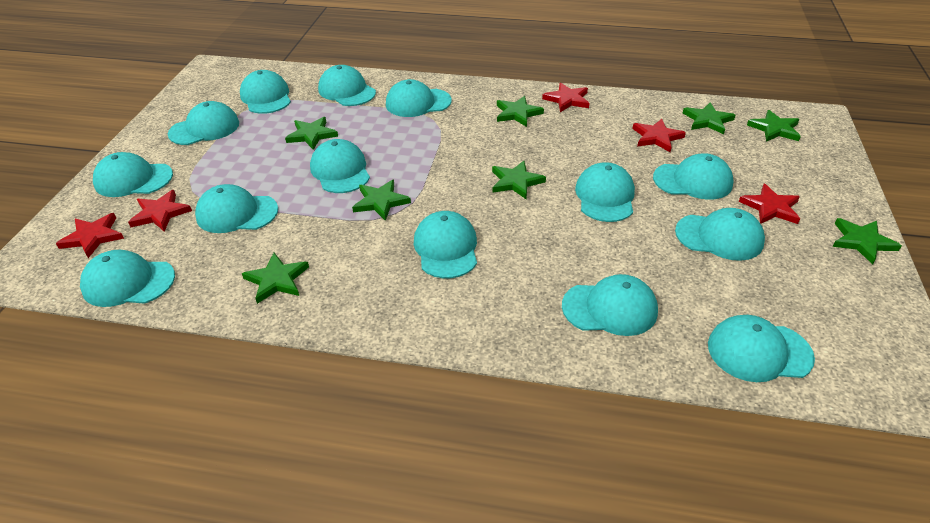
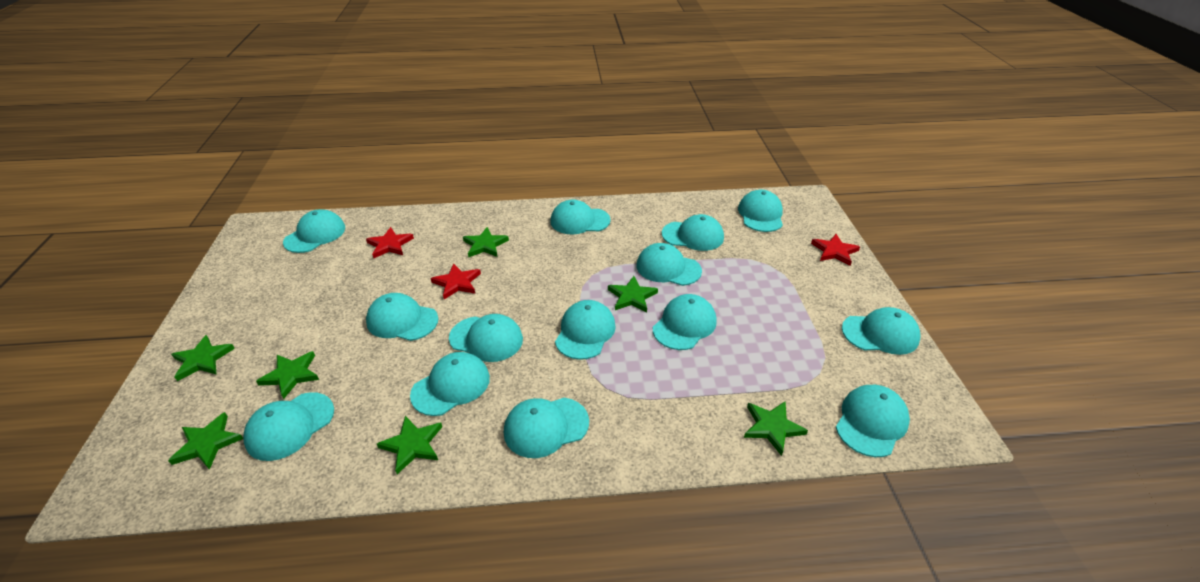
green star: 8 -> 7
red star: 5 -> 3

